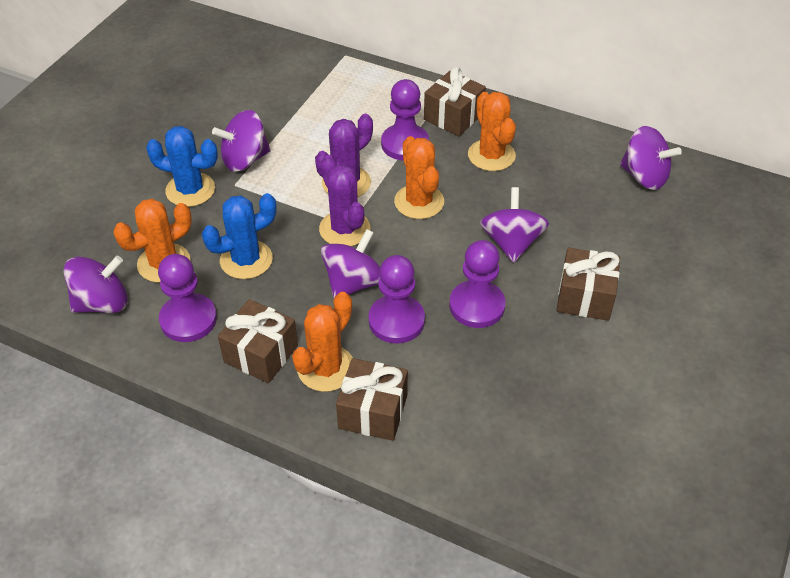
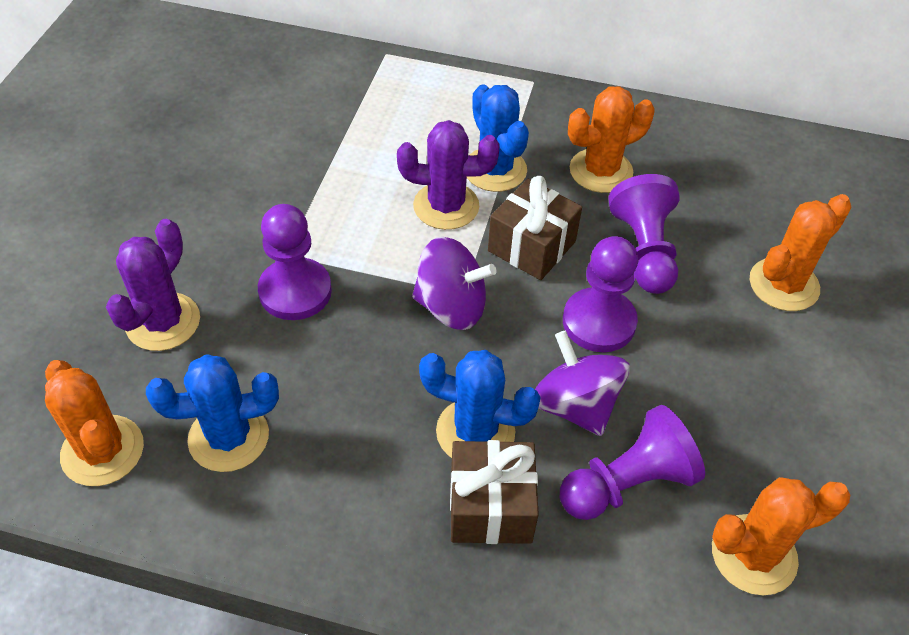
blue cactus: 2 -> 3
brown gift: 4 -> 2
purple spinning top: 5 -> 2

